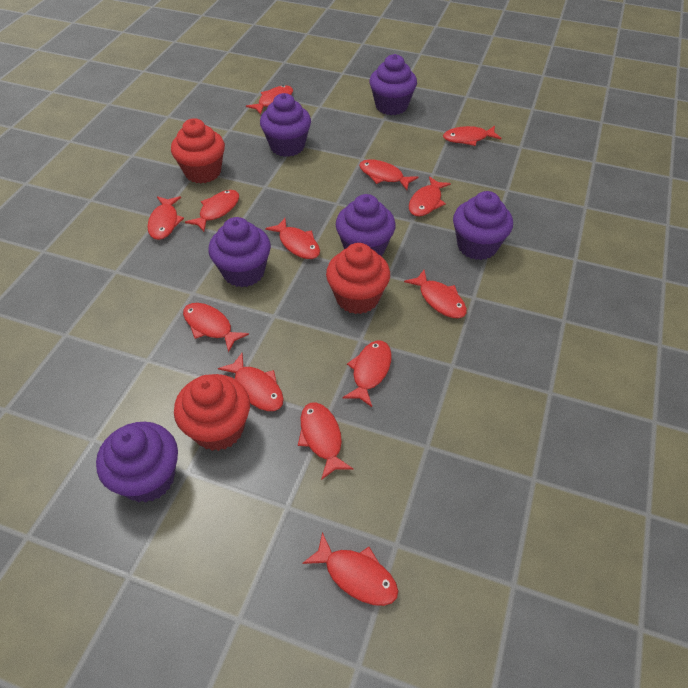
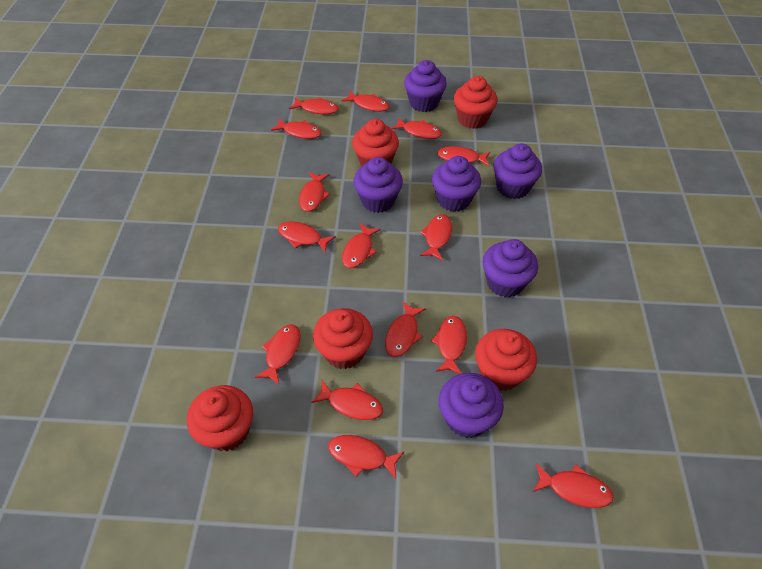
red cupcake: 3 -> 5
red fish: 13 -> 15

